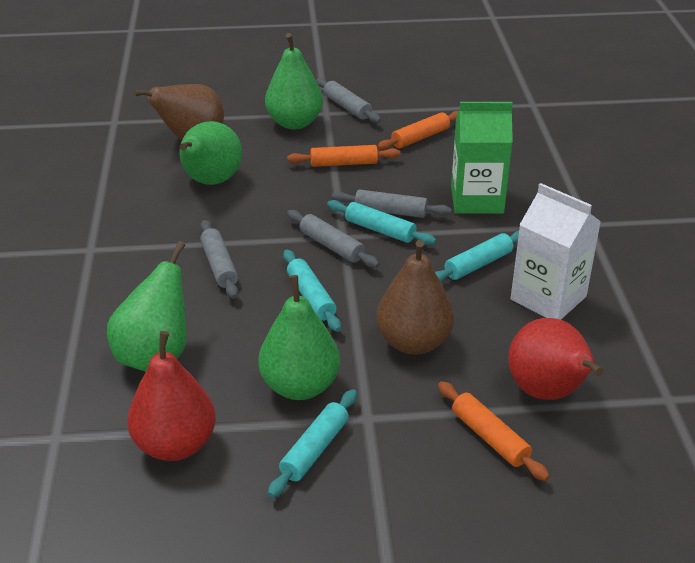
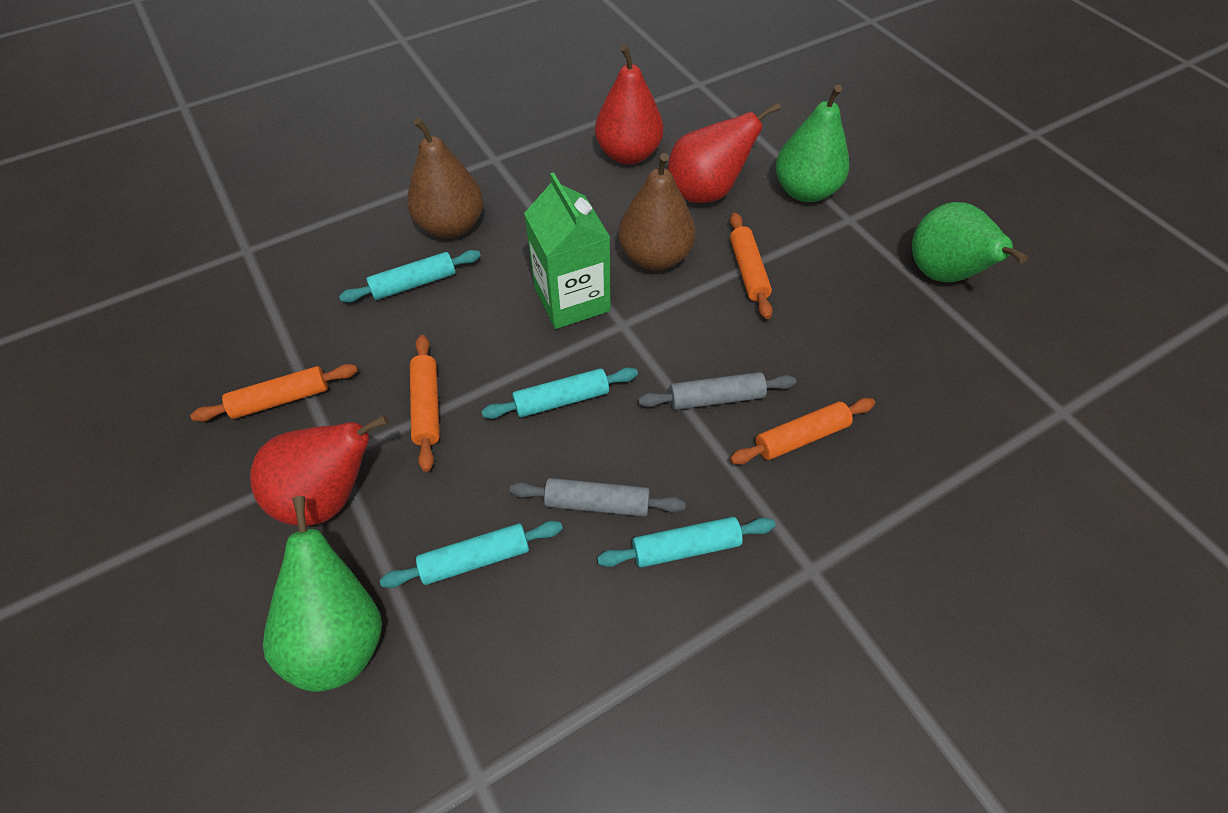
green pear: 4 -> 3
grey rolling pin: 4 -> 2
orange rolling pin: 3 -> 4
red pear: 2 -> 3
white carton: 1 -> 0

